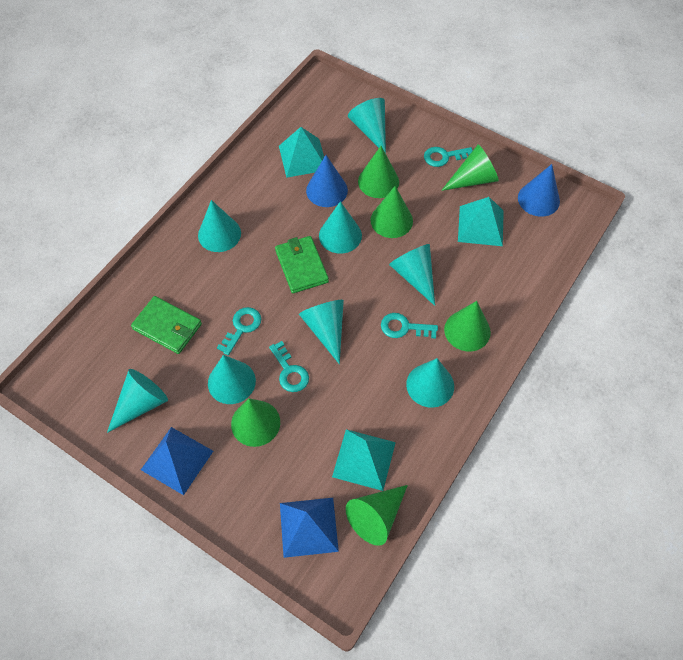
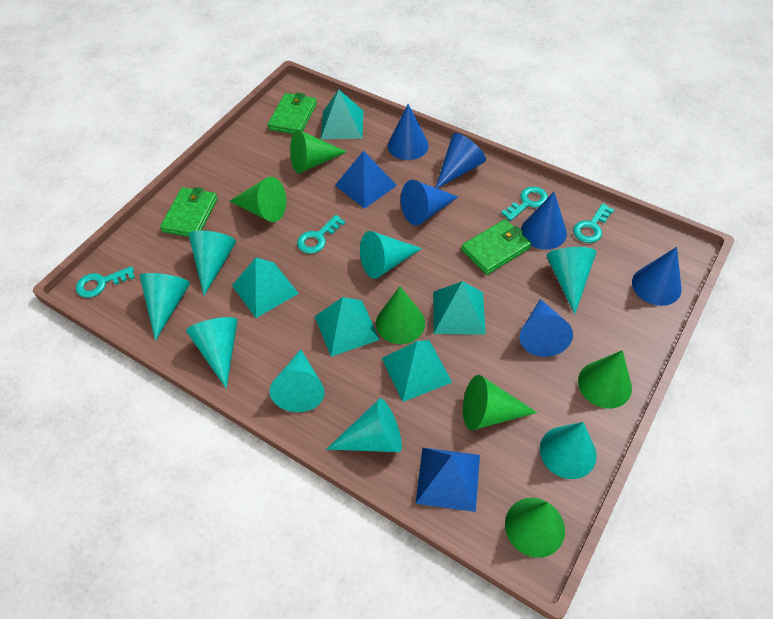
blue cone: 2 -> 6
green wallet: 2 -> 3
turquoise pyramid: 3 -> 5

